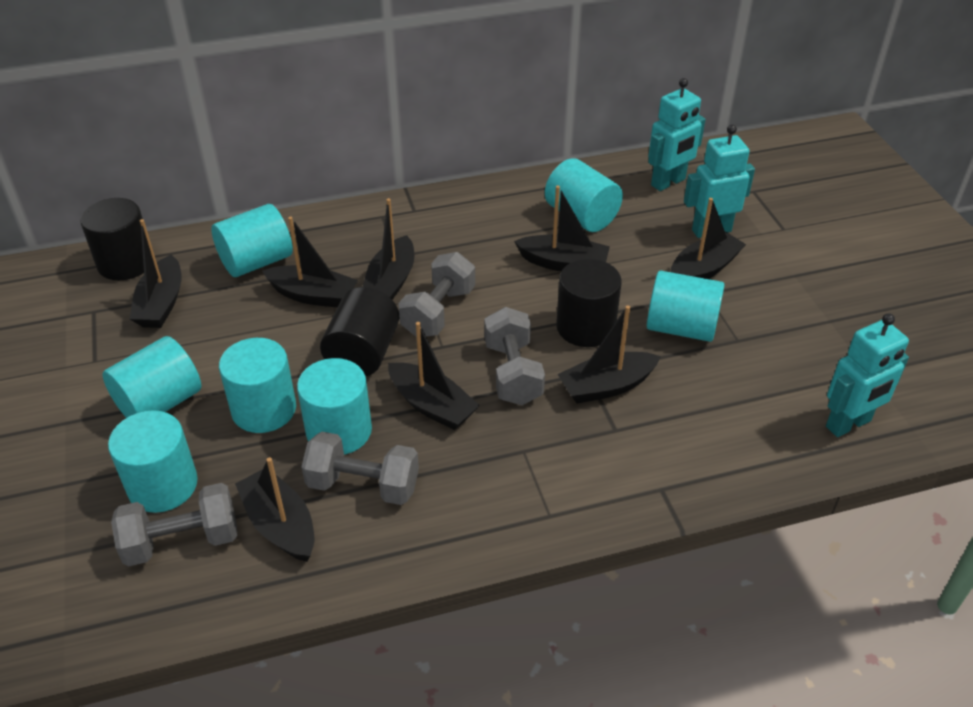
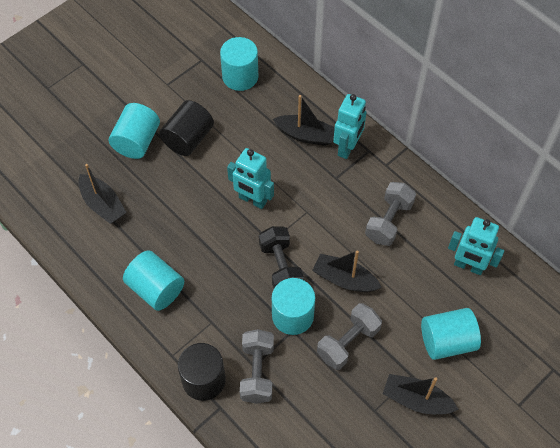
black boat: 8 -> 4
black cylinder: 3 -> 2
black dumbbell: 0 -> 1
grey dumbbell: 4 -> 3
turquoise cylinder: 7 -> 5

